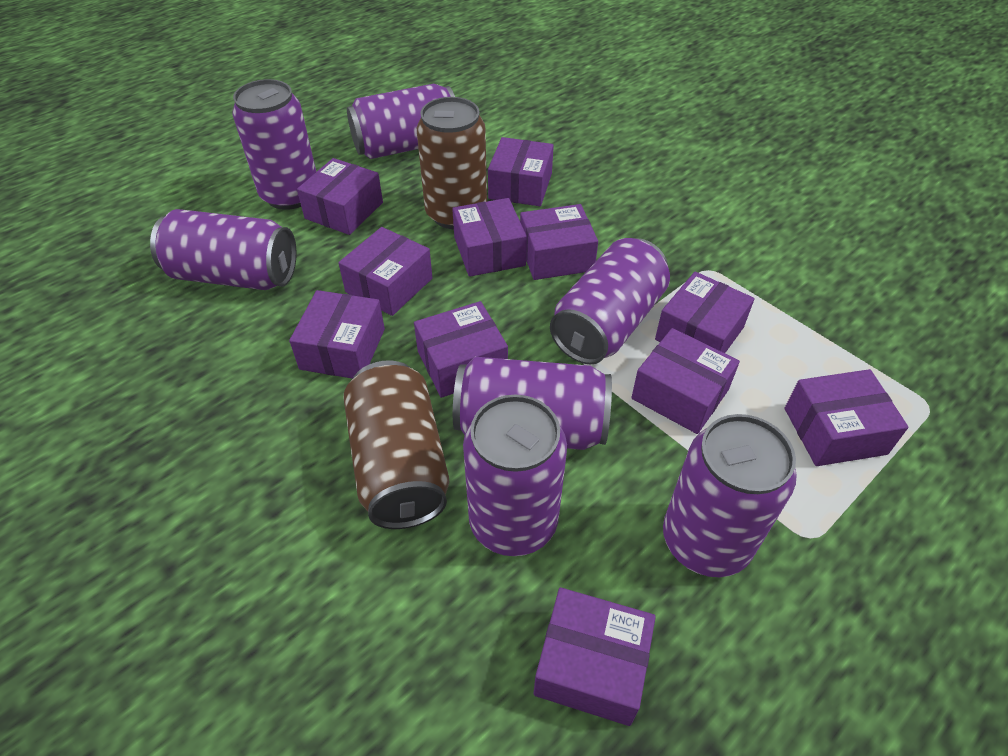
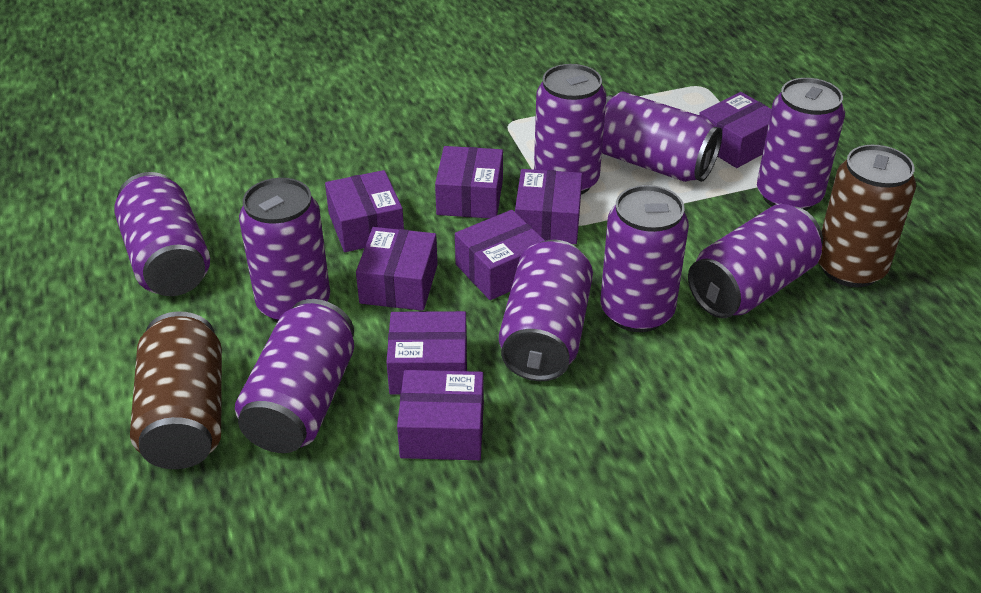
purple box: 11 -> 8
purple can: 7 -> 9

